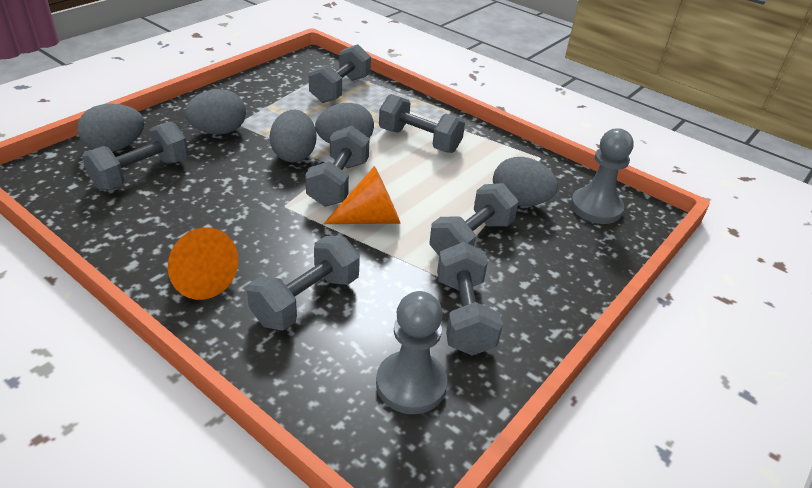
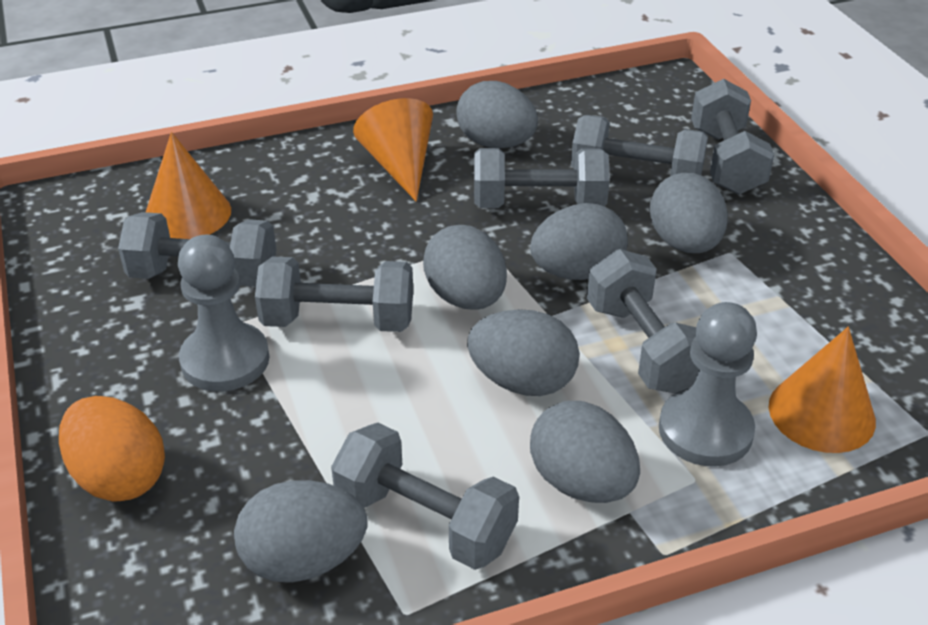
grey egg: 5 -> 7
orange cone: 2 -> 3
orange egg: 0 -> 1

